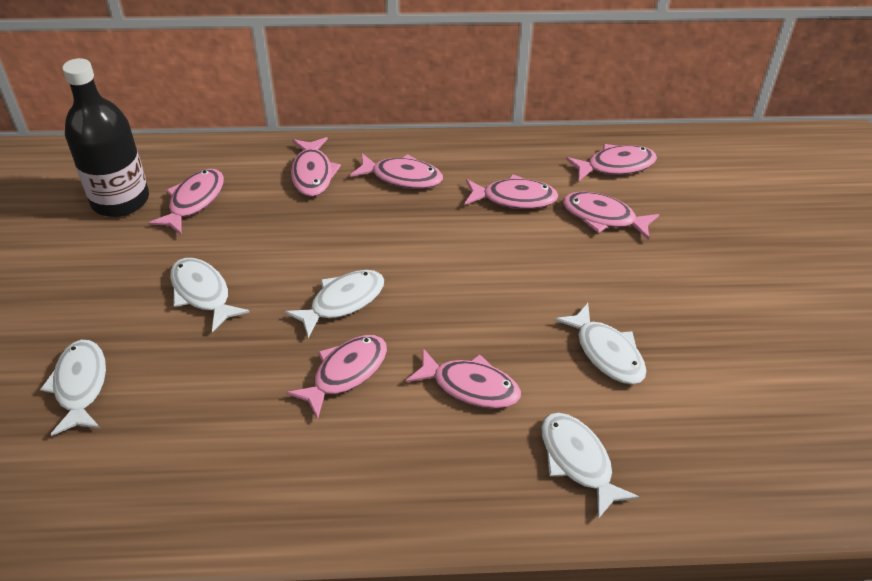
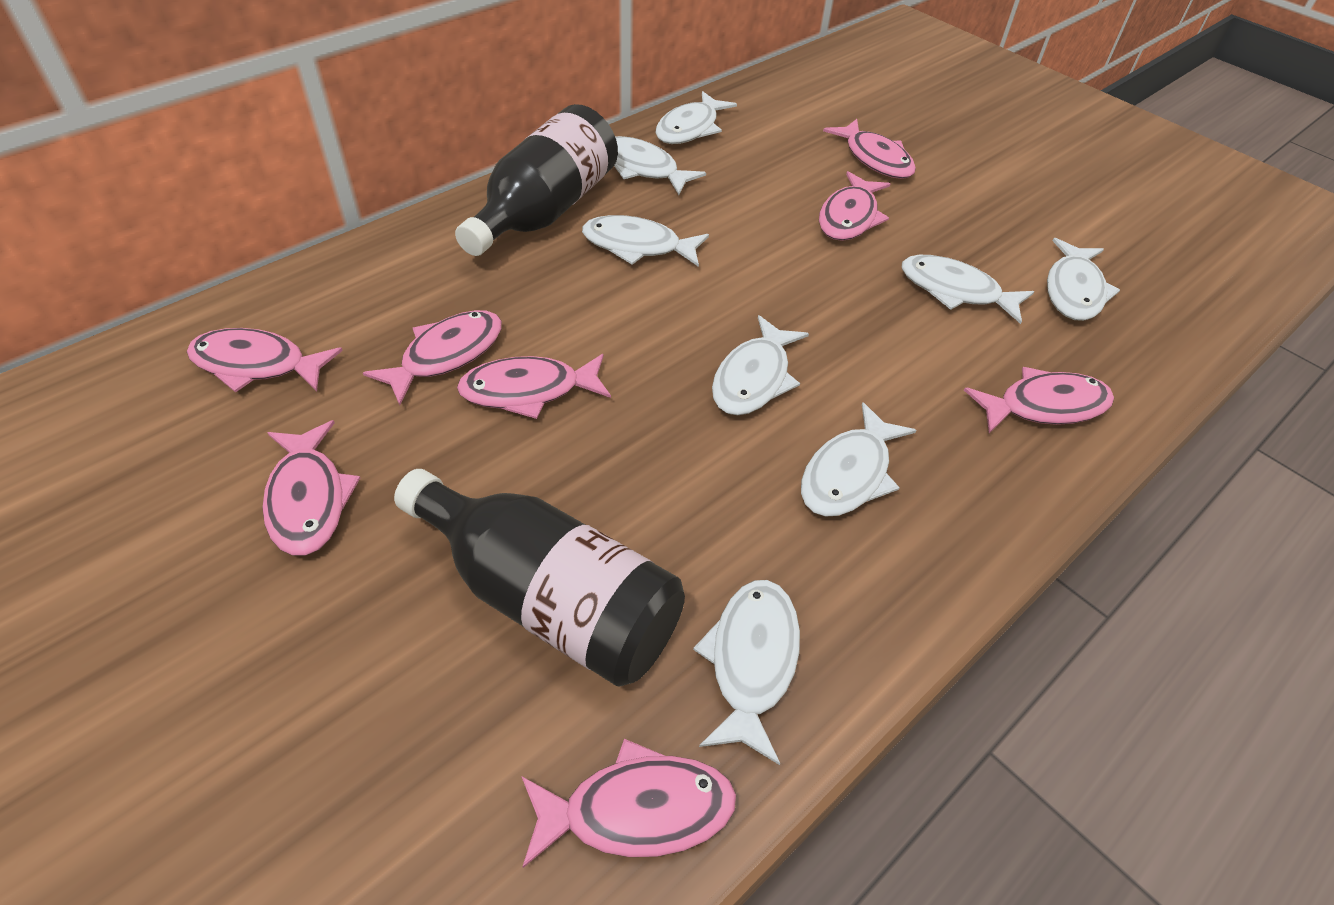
black bottle: 1 -> 2
white fish: 5 -> 8

